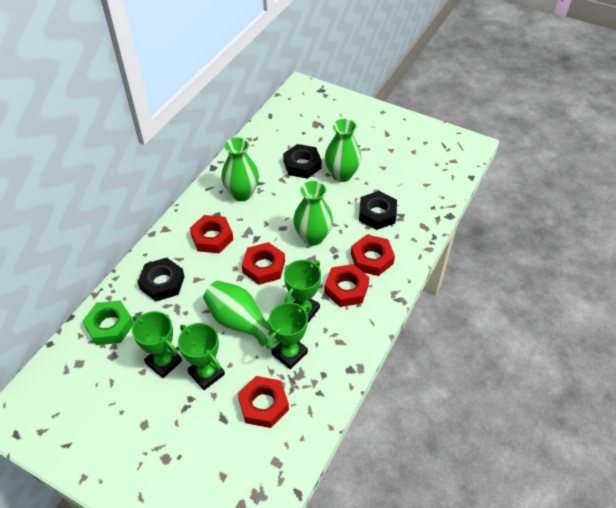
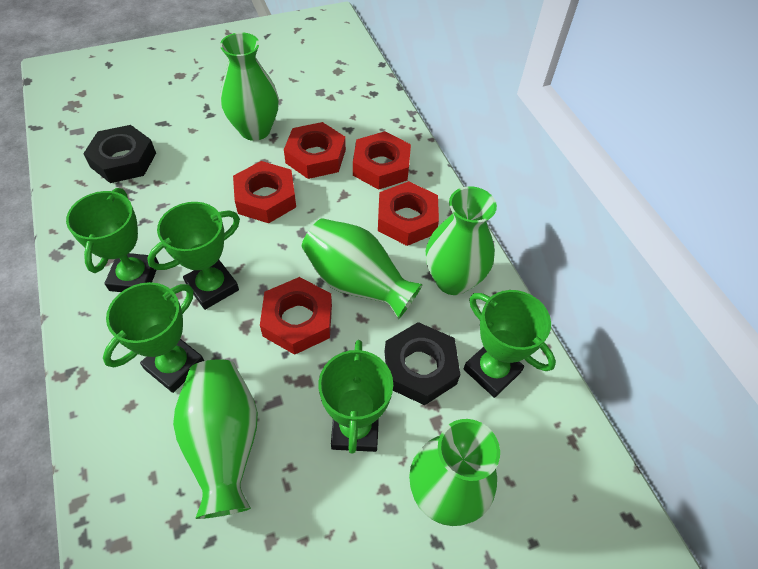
black nut: 3 -> 2
green nut: 1 -> 0
green trophy: 4 -> 5
green vase: 4 -> 5

